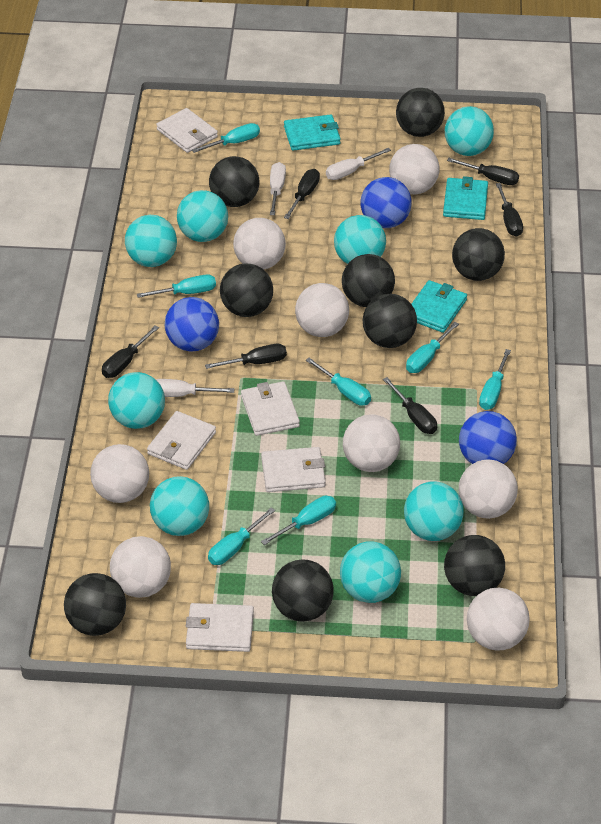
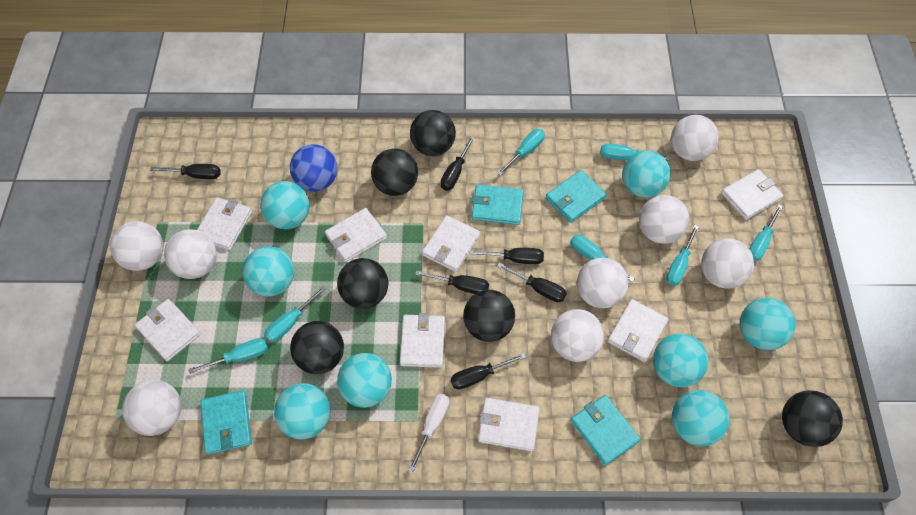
black ball: 9 -> 6
blue ball: 3 -> 1
turquoise wallet: 3 -> 4
white screwdriver: 3 -> 1
white wallet: 5 -> 8

